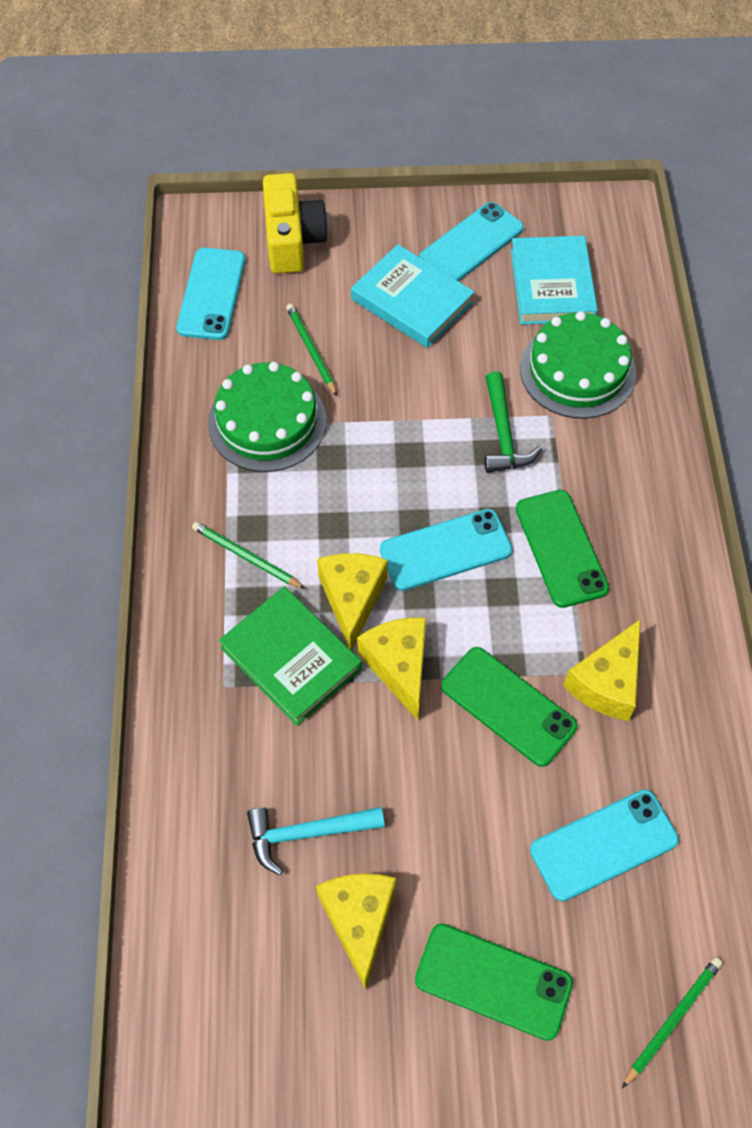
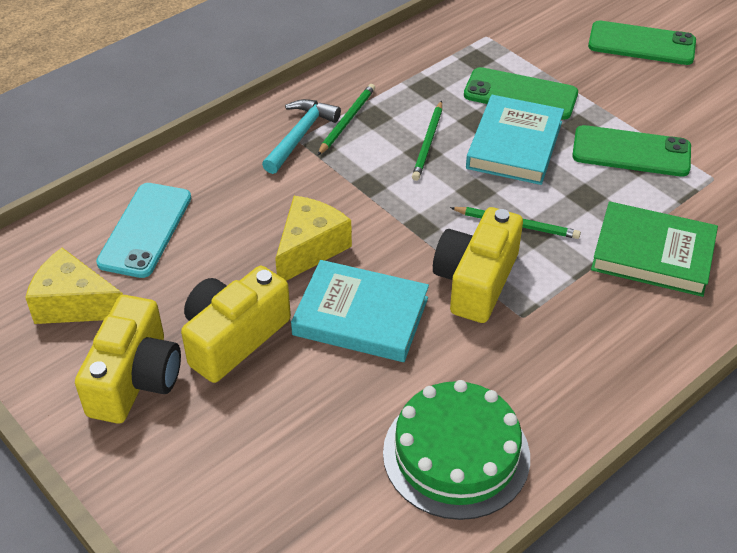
green cake: 2 -> 1
green hammer: 1 -> 0
turquoise phone: 4 -> 1
yellow camera: 1 -> 3
yellow cheese: 4 -> 2

